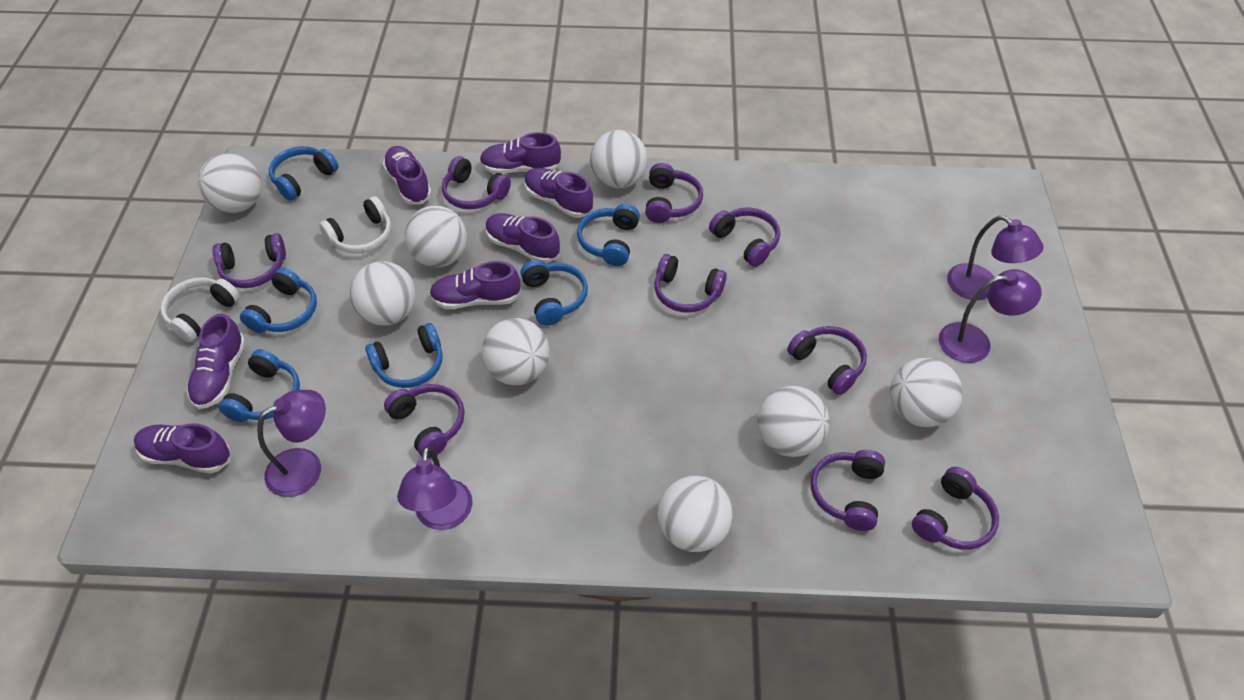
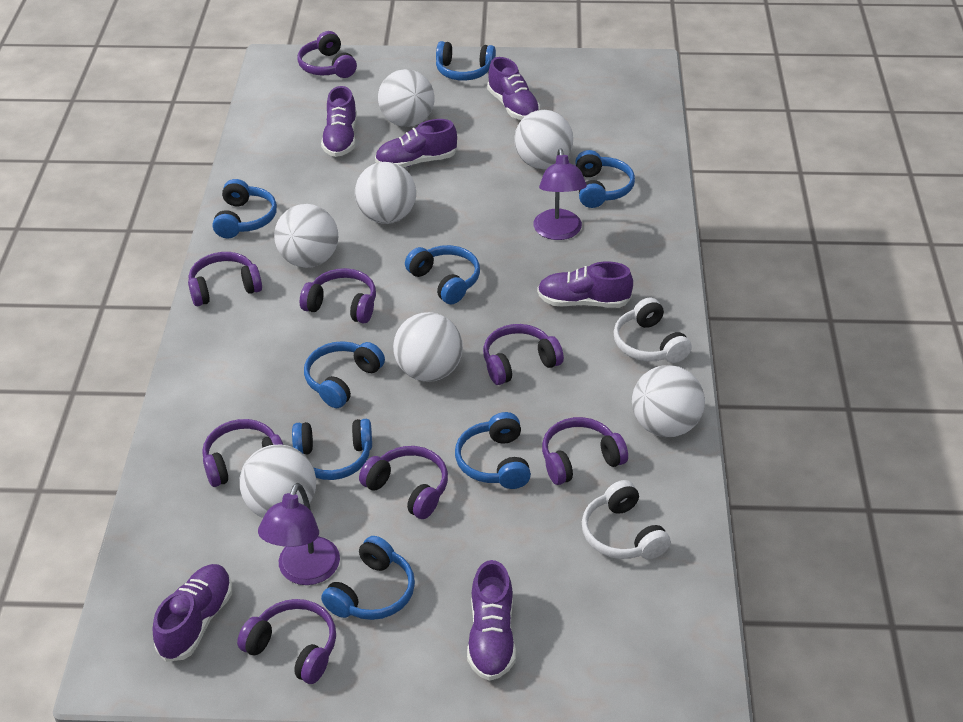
blue headphones: 6 -> 8
purple headphones: 9 -> 8
purple lamp: 4 -> 2
purple shoe: 7 -> 6
white ball: 8 -> 7

